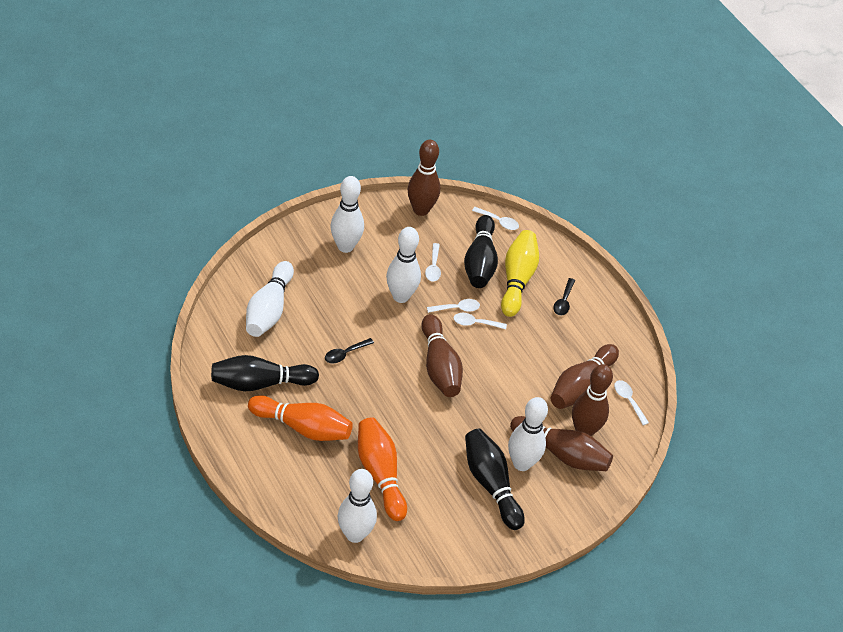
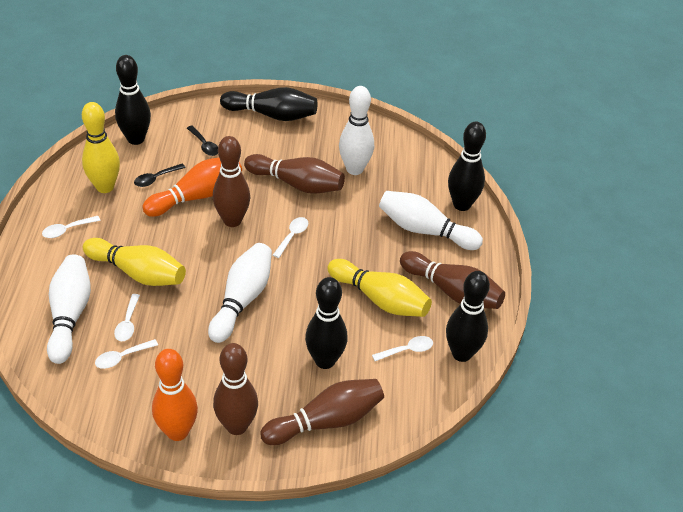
black bowling pin: 3 -> 5
white bowling pin: 5 -> 4
yellow bowling pin: 1 -> 3

